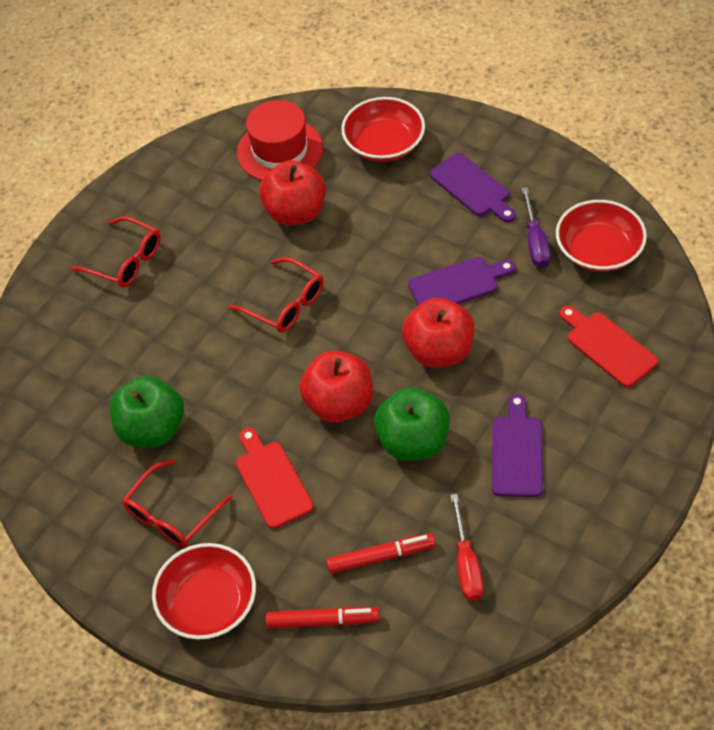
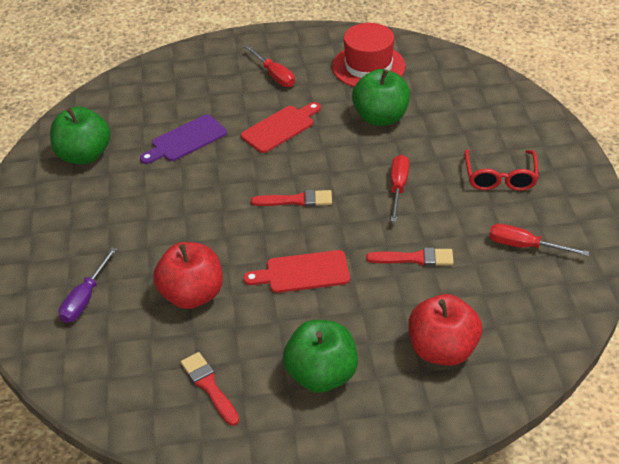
green apple: 2 -> 3
purple cutting board: 3 -> 1
red apple: 3 -> 2
red bowl: 3 -> 0
red brush: 0 -> 3
red glasses: 3 -> 1
red marker: 2 -> 0
red screwdriver: 1 -> 3

